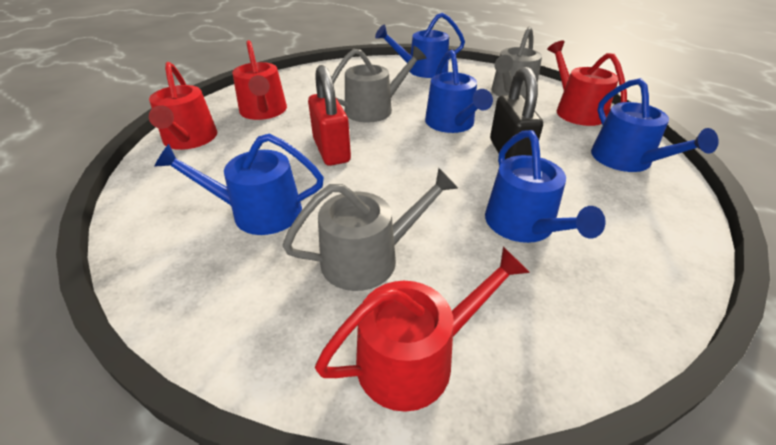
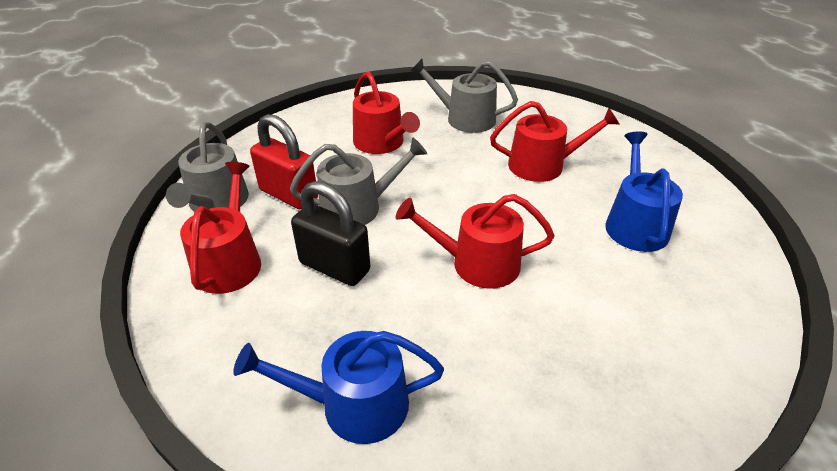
blue watering can: 5 -> 2

